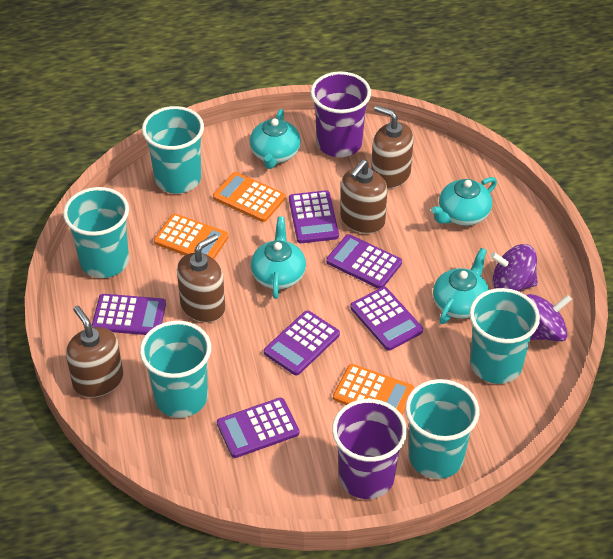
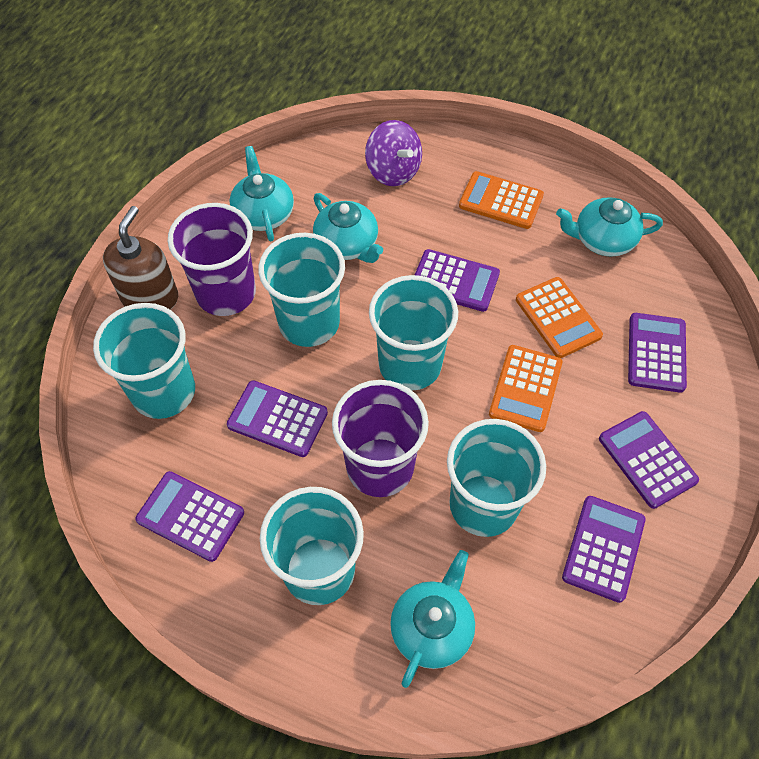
brown soap dispenser: 4 -> 1
purple spinning top: 2 -> 1

